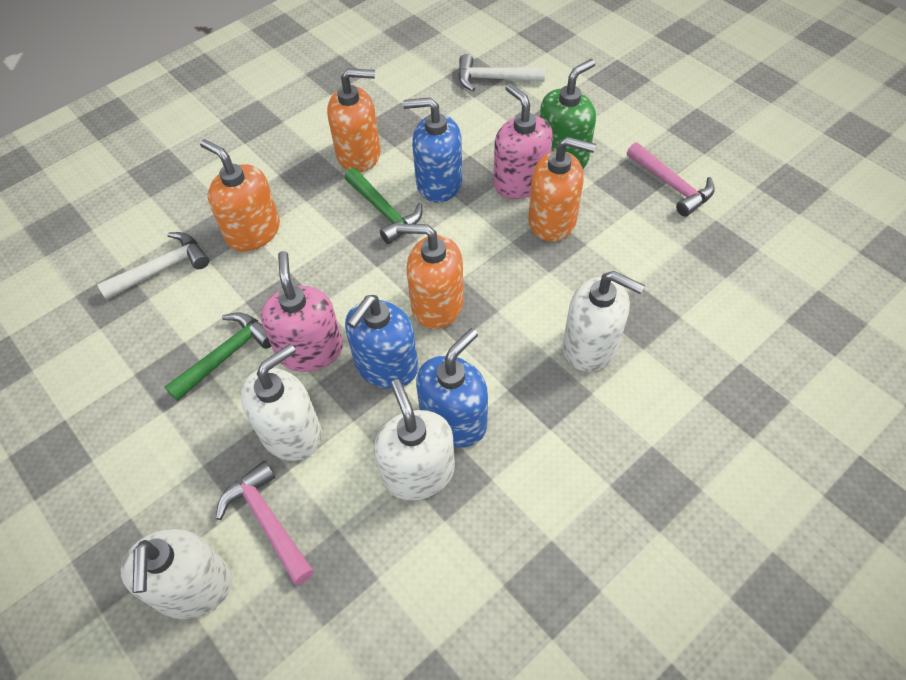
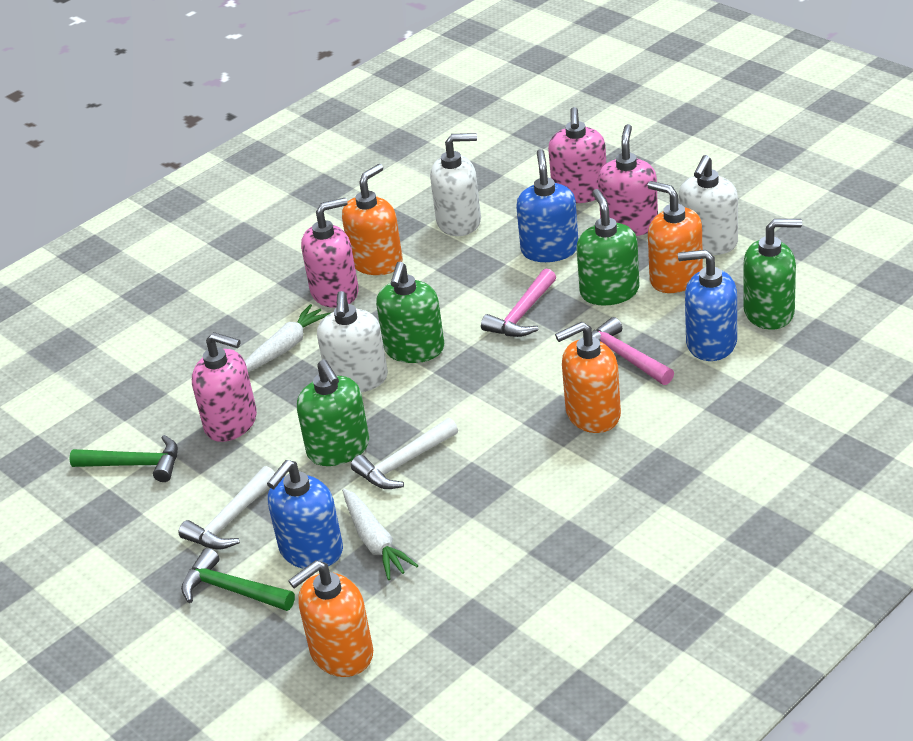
green soap dispenser: 1 -> 4
pink soap dispenser: 2 -> 4
white carrot: 0 -> 2
white soap dispenser: 4 -> 3

